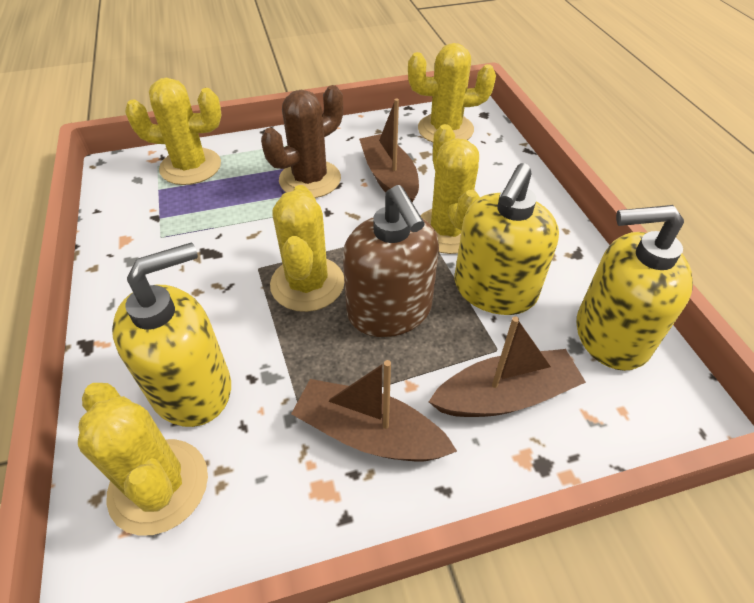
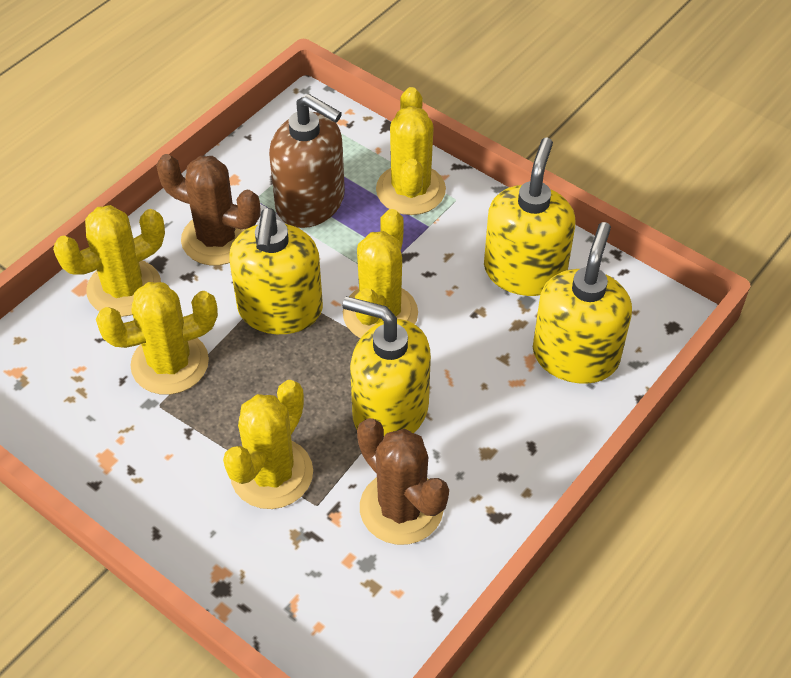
brown boat: 3 -> 0
brown cactus: 1 -> 2
yellow soap dispenser: 3 -> 4

